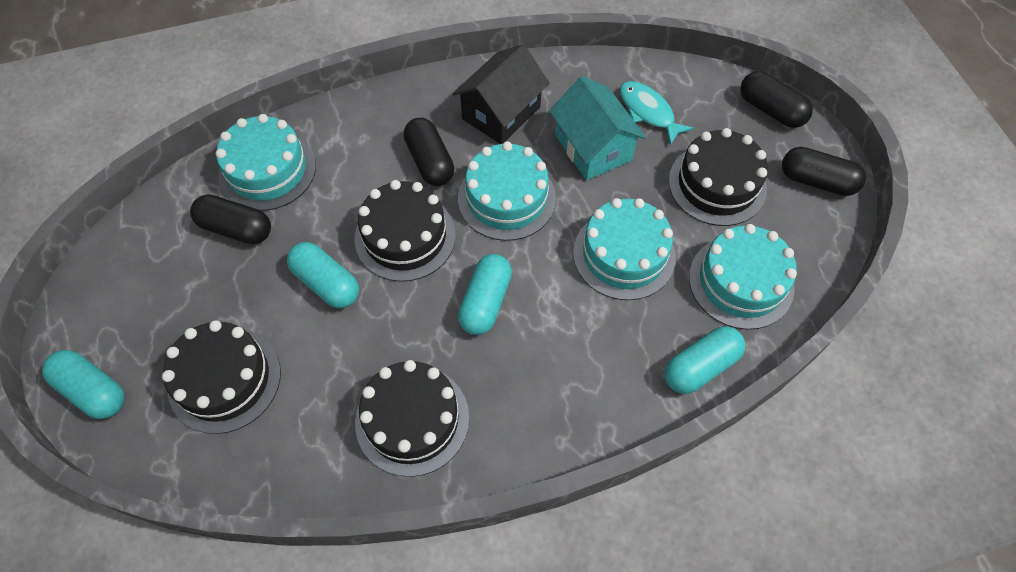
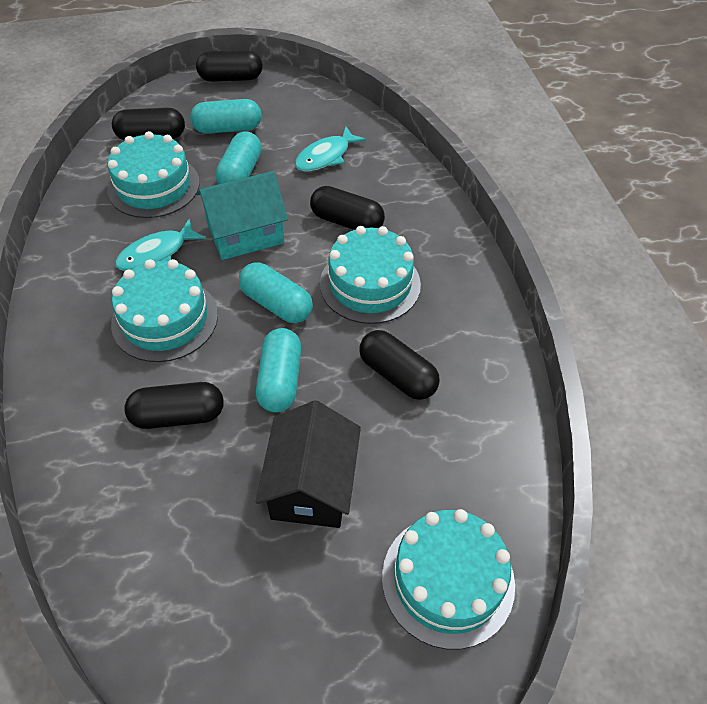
black cake: 4 -> 0
black capsule: 4 -> 5
turquoise fish: 1 -> 2

